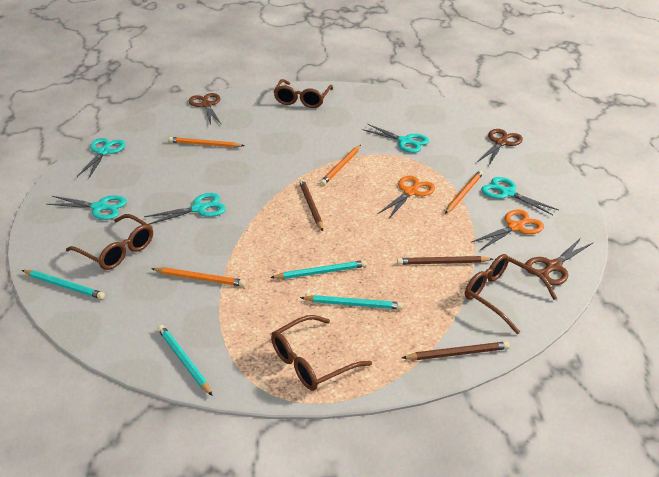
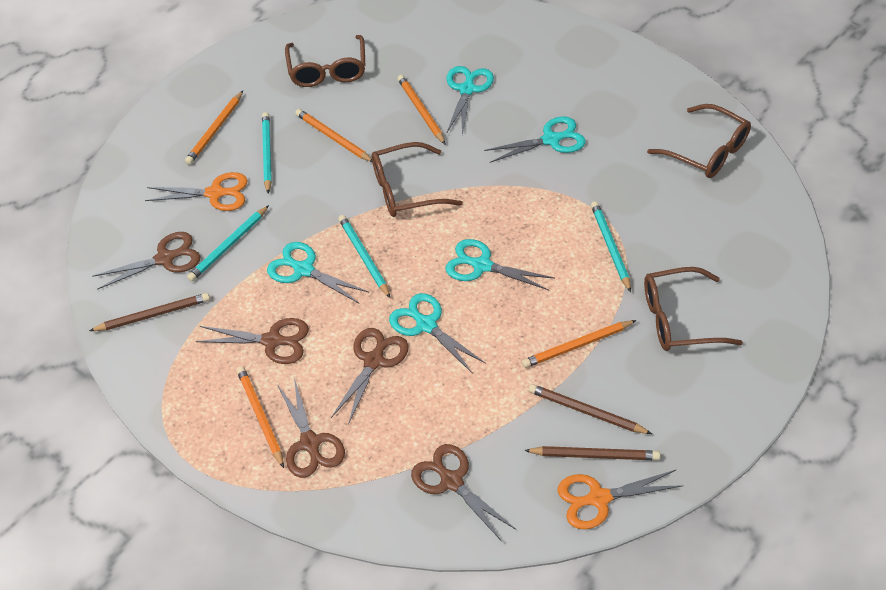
brown scissors: 3 -> 5
orange pencil: 4 -> 5

